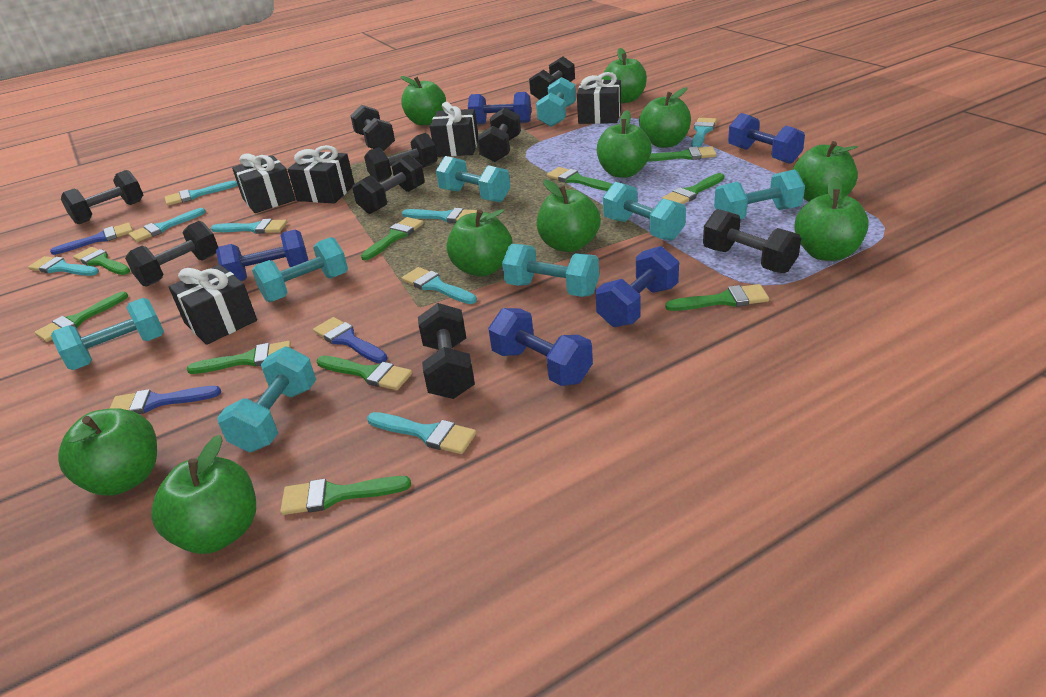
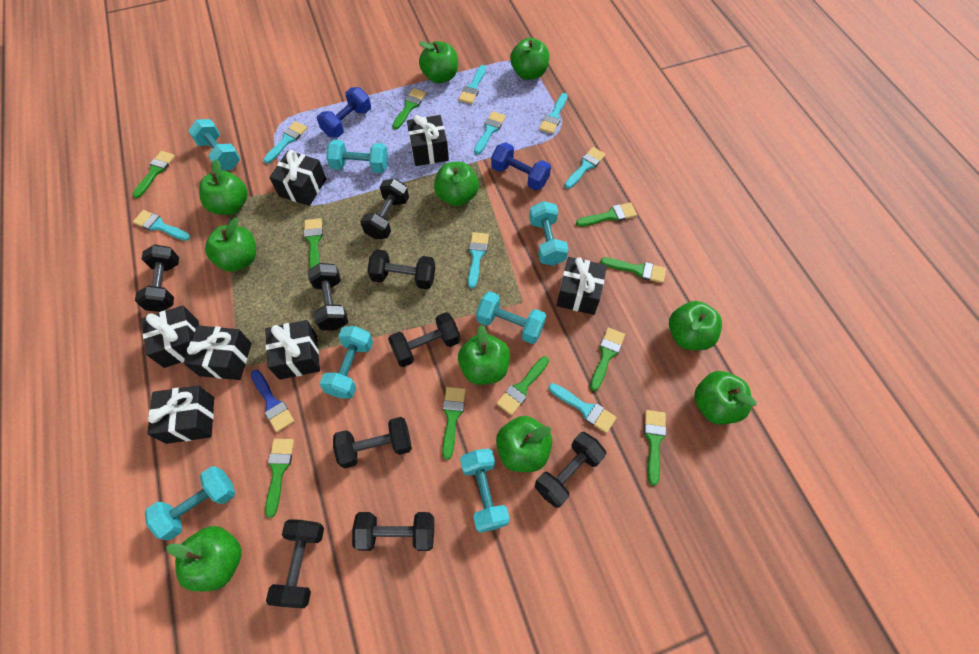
black gift: 5 -> 7
blue brush: 3 -> 1
blue dumbbell: 5 -> 2
turquoise dumbbell: 8 -> 7

